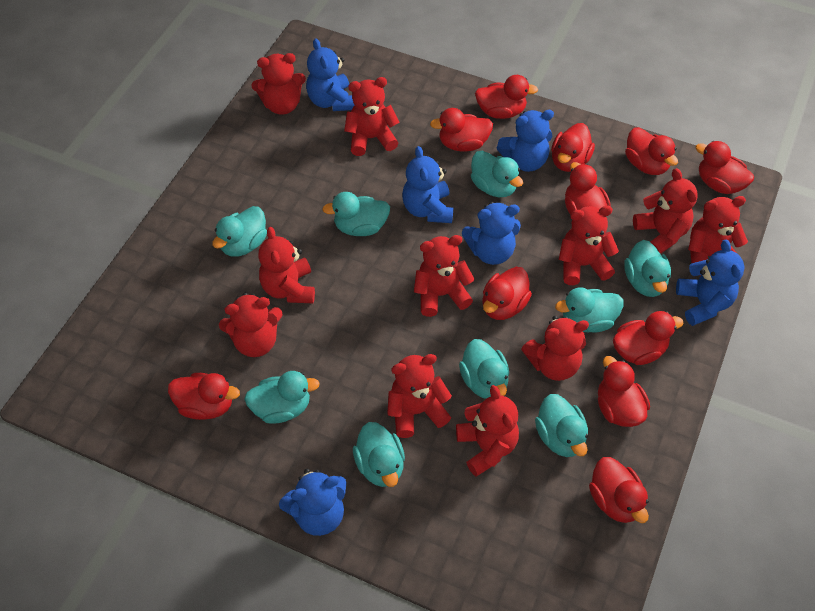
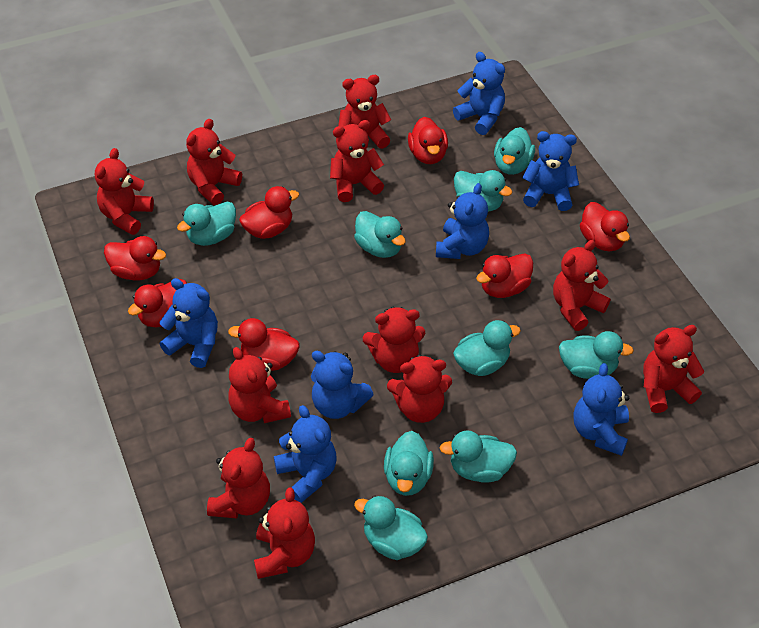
blue teddy bear: 6 -> 7
red duck: 11 -> 7

